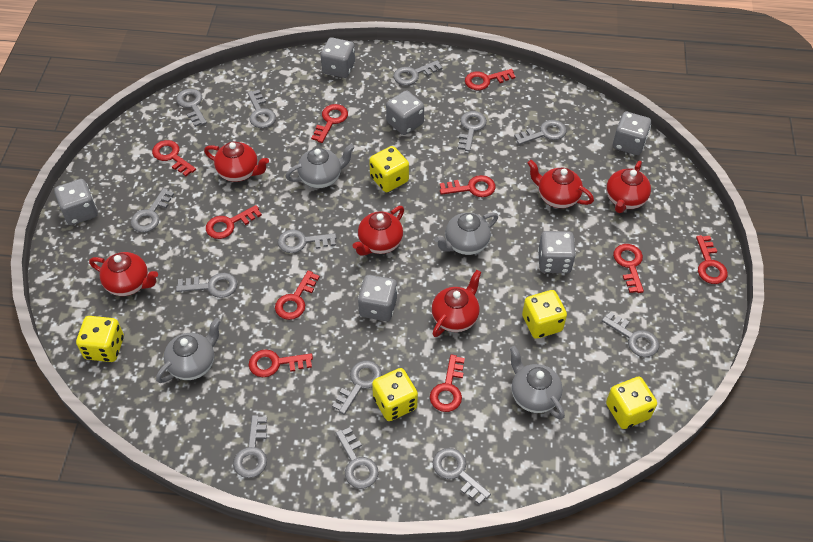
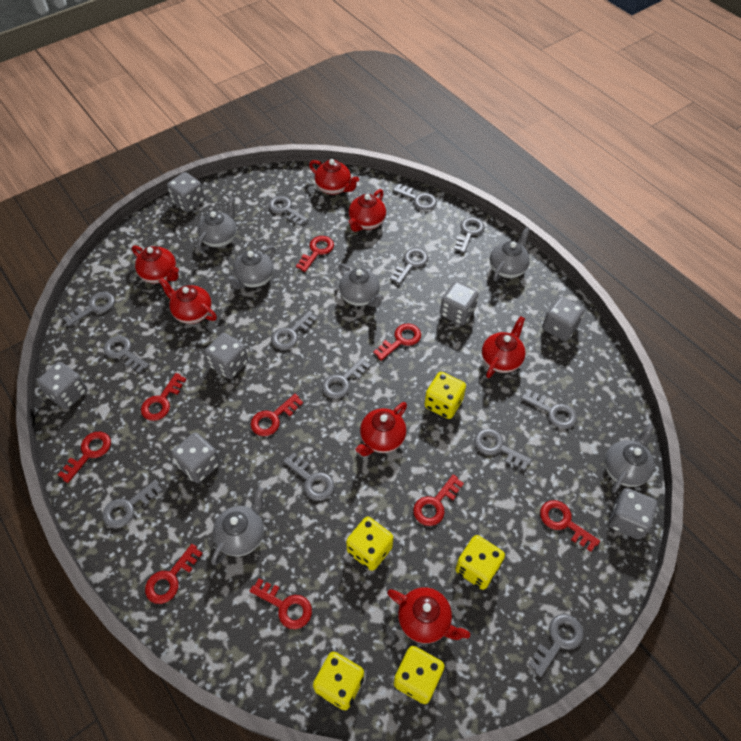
grey dice: 6 -> 7
grey teapot: 4 -> 6
red key: 10 -> 9
red teapot: 6 -> 7

